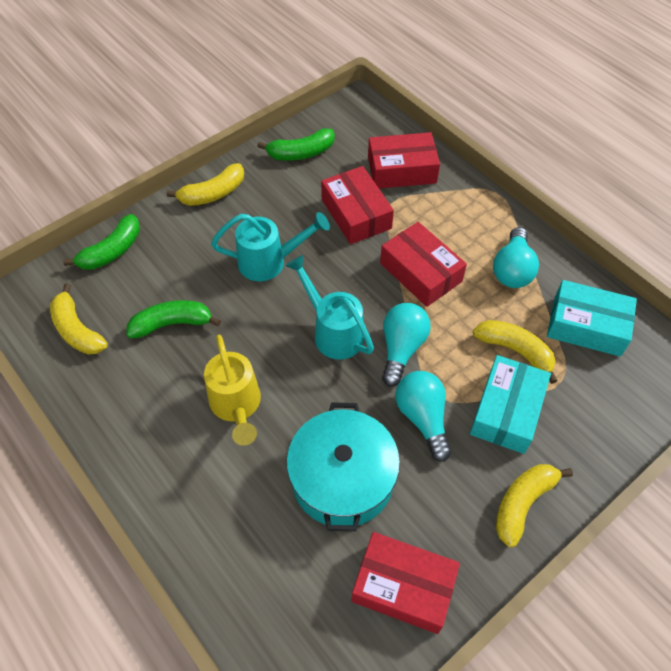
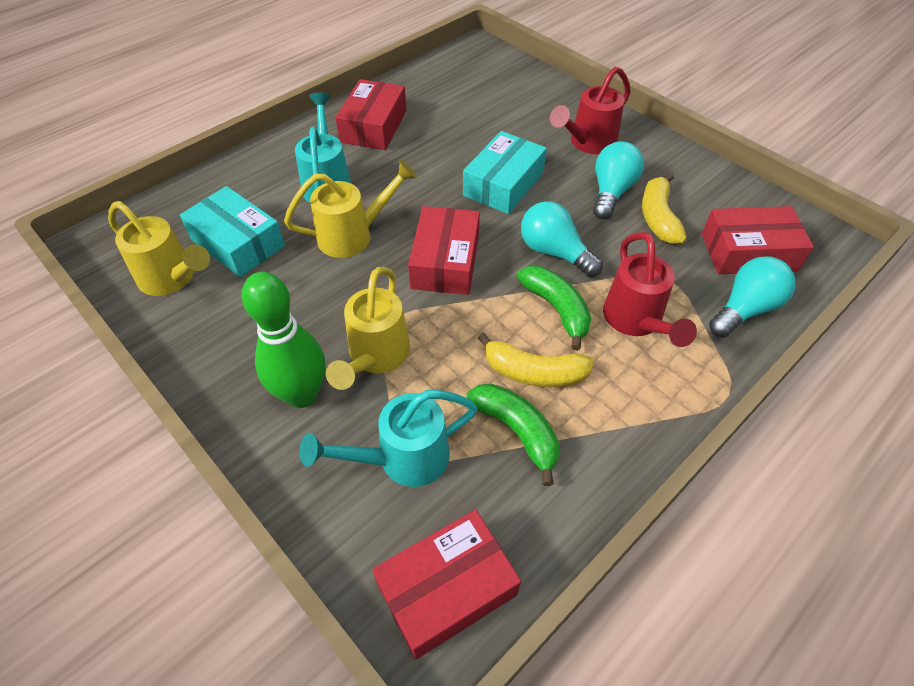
green banana: 3 -> 2
green bowling pin: 0 -> 1
red watering can: 0 -> 2
turquoise pot: 1 -> 0
yellow banana: 4 -> 2
yellow watering can: 1 -> 3

